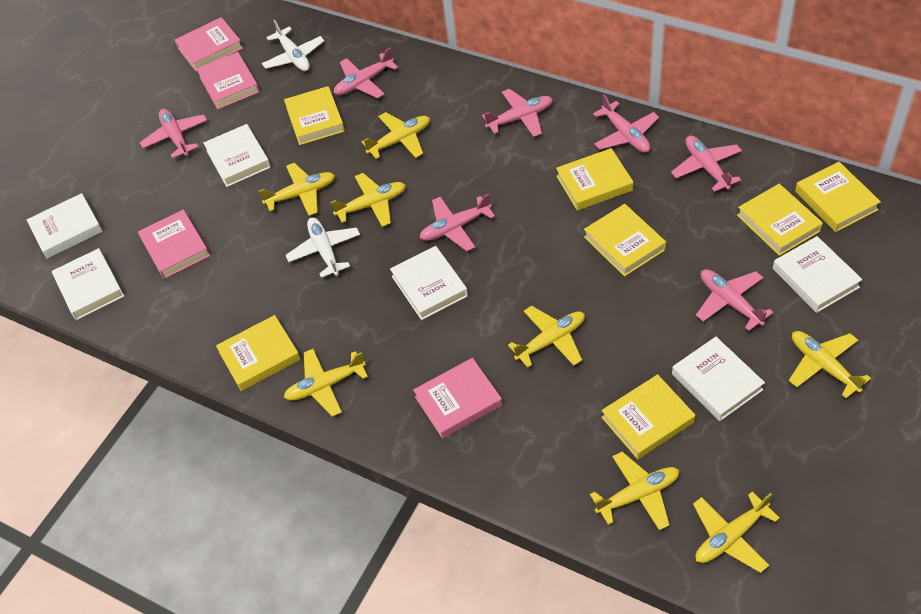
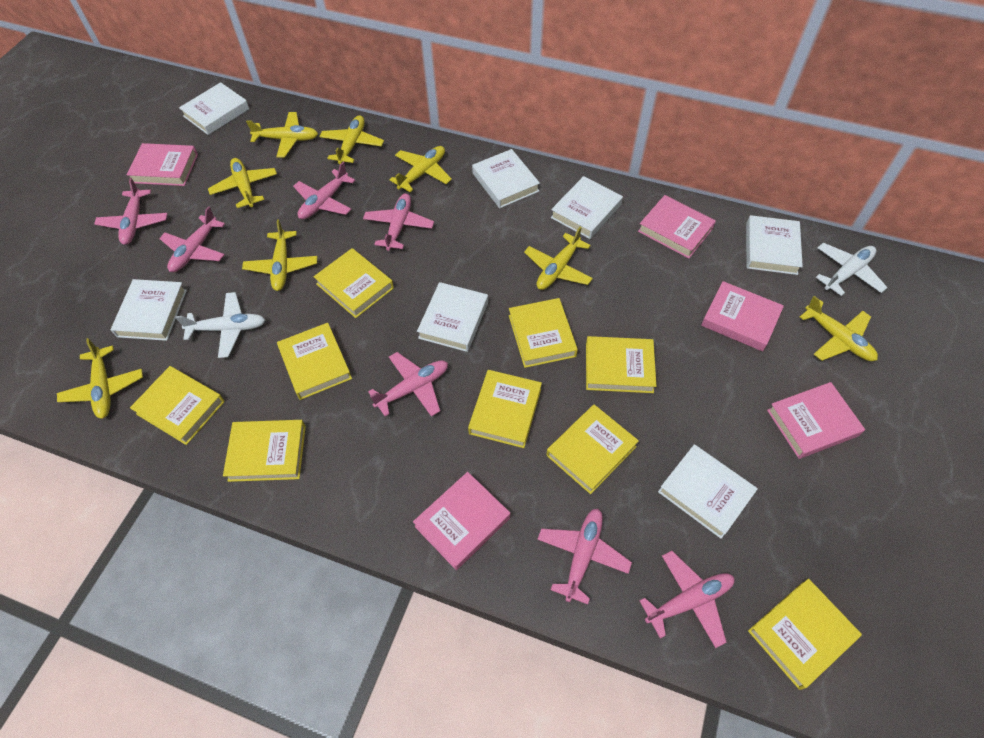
pink book: 4 -> 5
white book: 6 -> 7
yellow book: 7 -> 9

